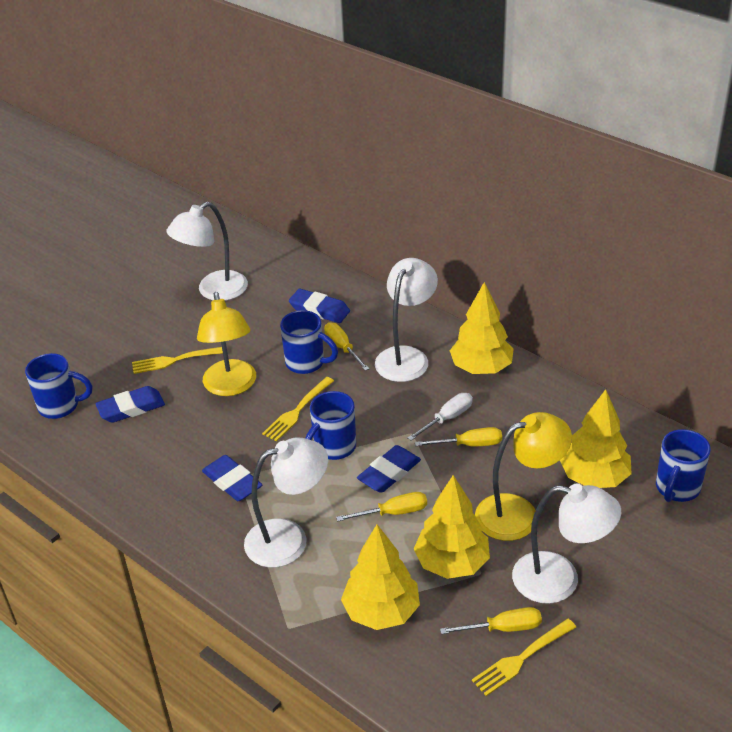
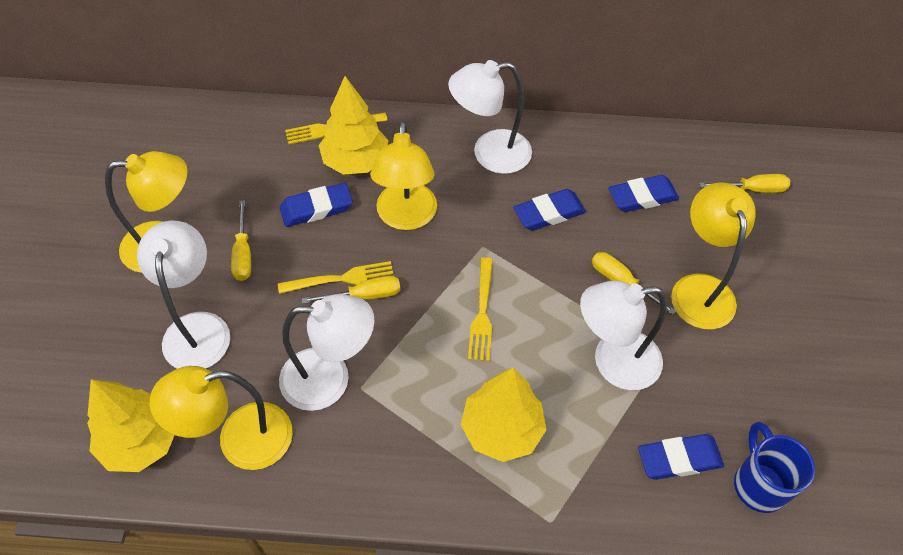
blue mug: 4 -> 1
white screwdriver: 1 -> 0
yellow lamp: 2 -> 4
yellow tree: 4 -> 3

